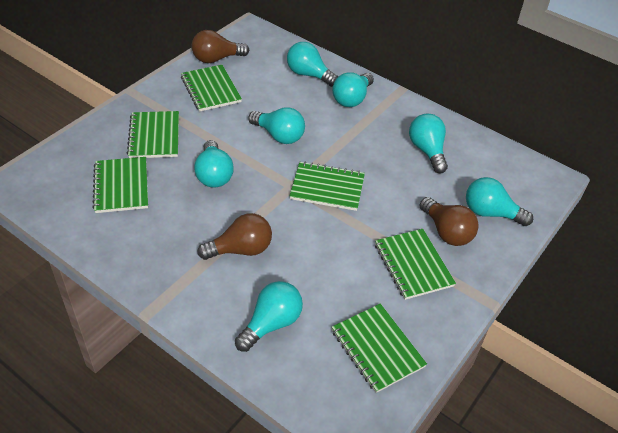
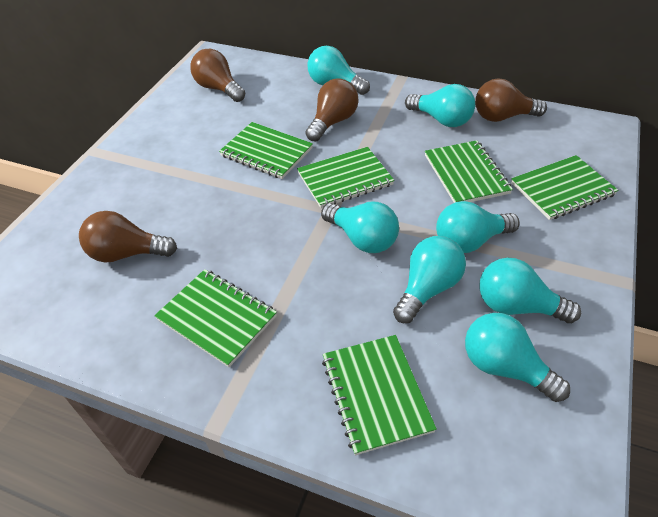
brown light bulb: 3 -> 4

